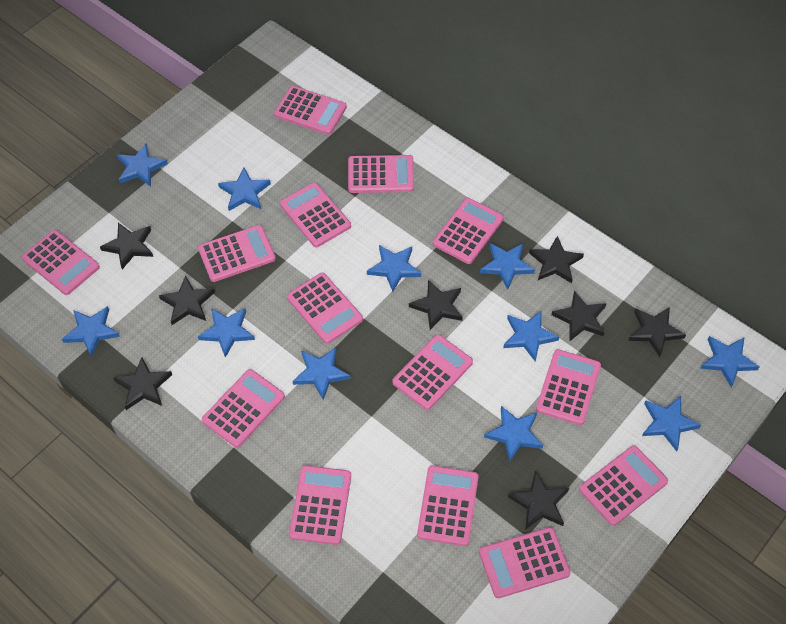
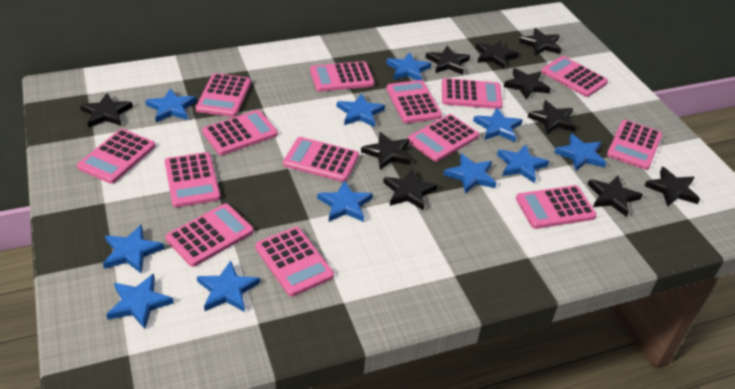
black star: 8 -> 10

